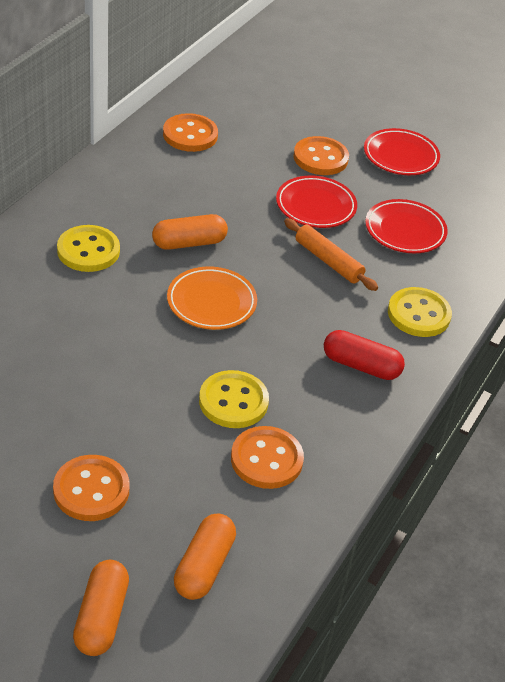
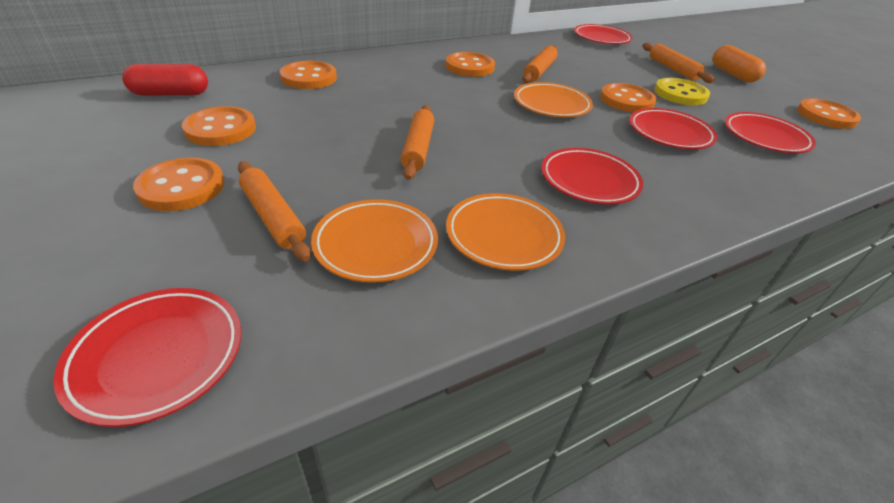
orange button: 4 -> 6
orange capsule: 3 -> 1
orange plate: 1 -> 3
orange rolling pin: 1 -> 4
red plate: 3 -> 5
yellow button: 3 -> 1

